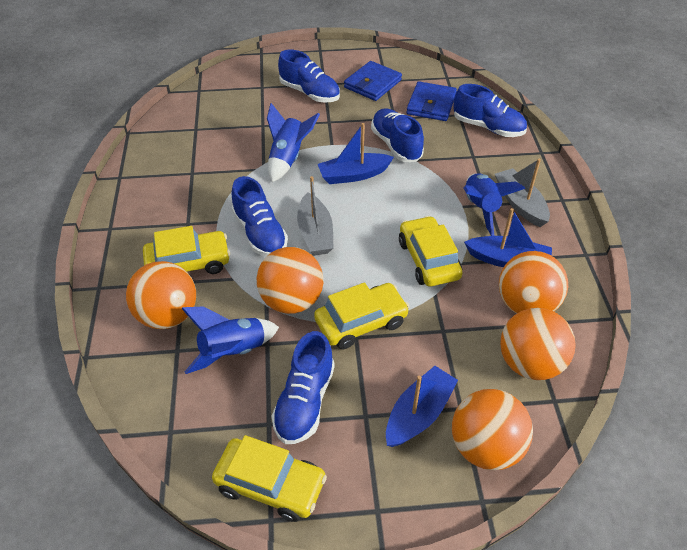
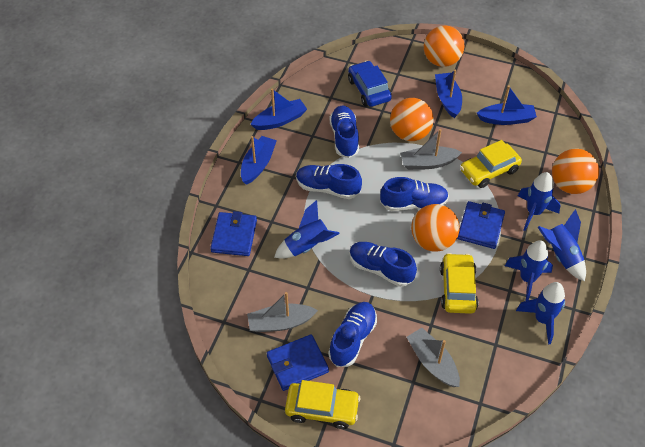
blue boat: 3 -> 4
blue car: 0 -> 1
blue rocket: 3 -> 5
blue wallet: 2 -> 3
grey boat: 2 -> 3
orange ball: 5 -> 4
yellow car: 4 -> 3

